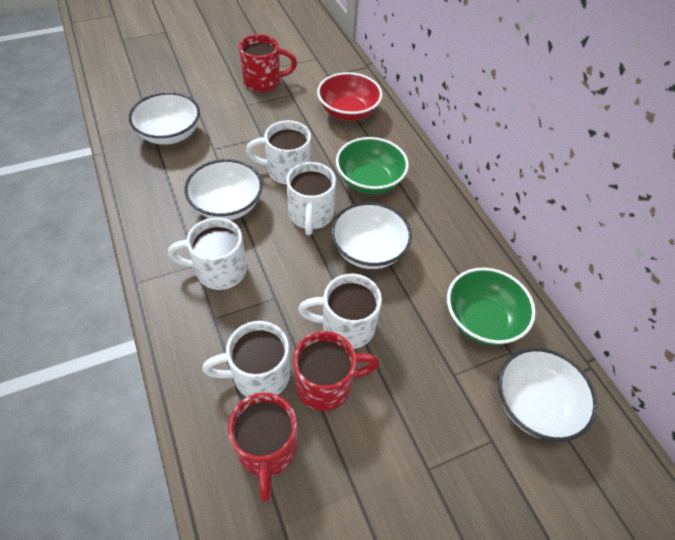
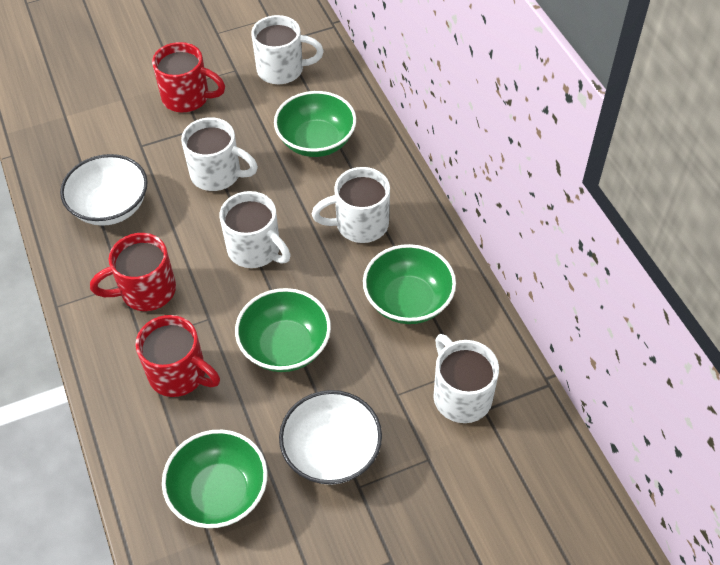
green bowl: 2 -> 4
red bowl: 1 -> 0
white bowl: 4 -> 2

